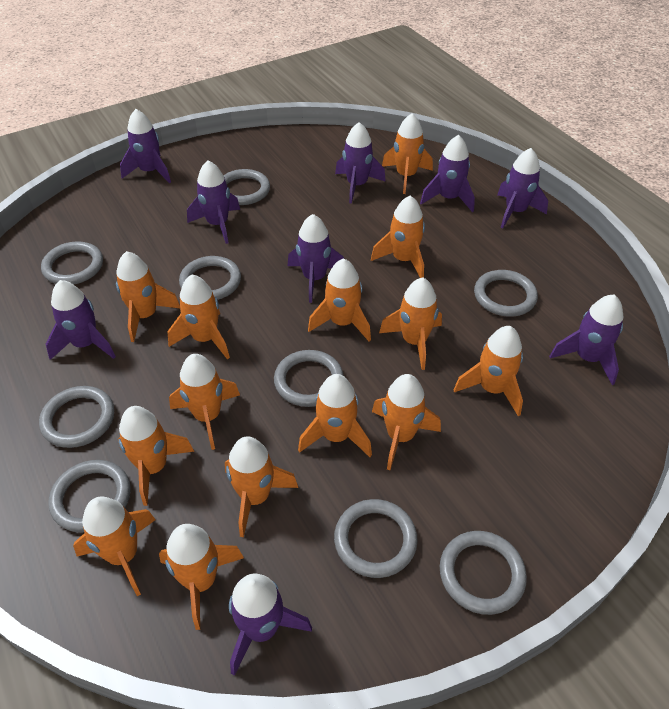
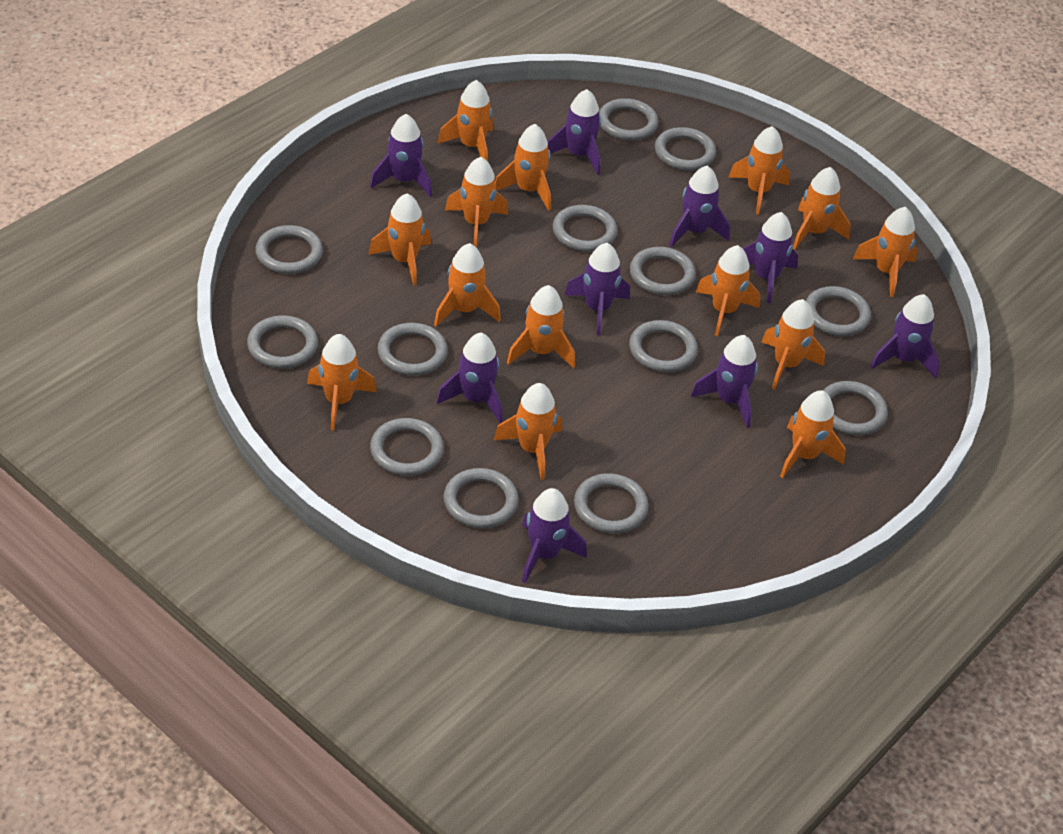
grey ring: 9 -> 13

